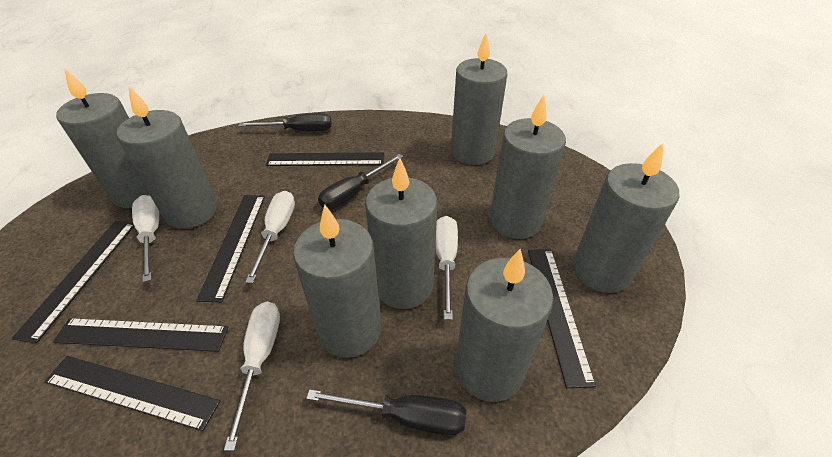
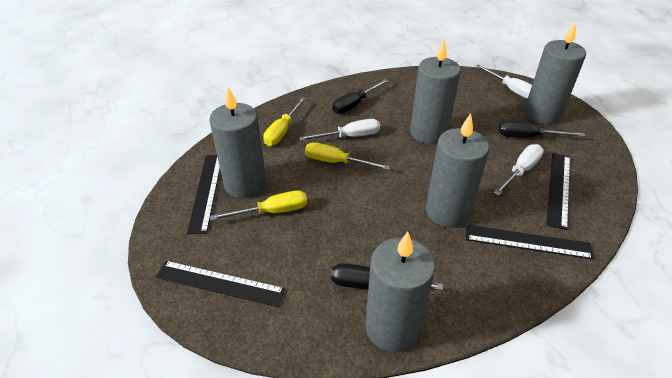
black ruler: 6 -> 4
grey candle: 8 -> 5
white screwdriver: 4 -> 3
yellow screwdriver: 0 -> 3

